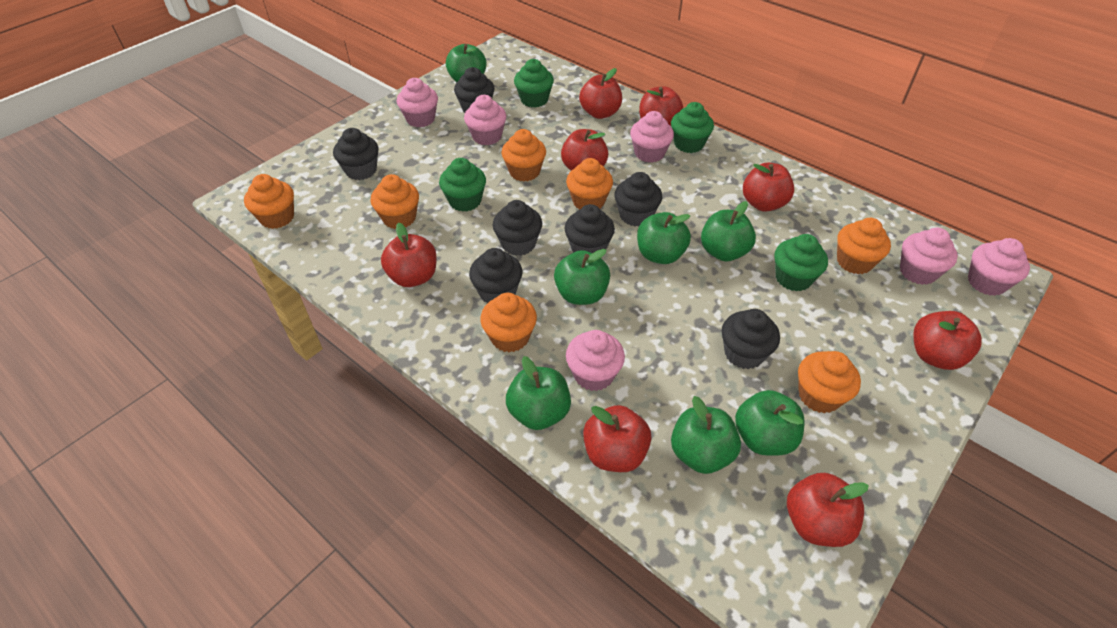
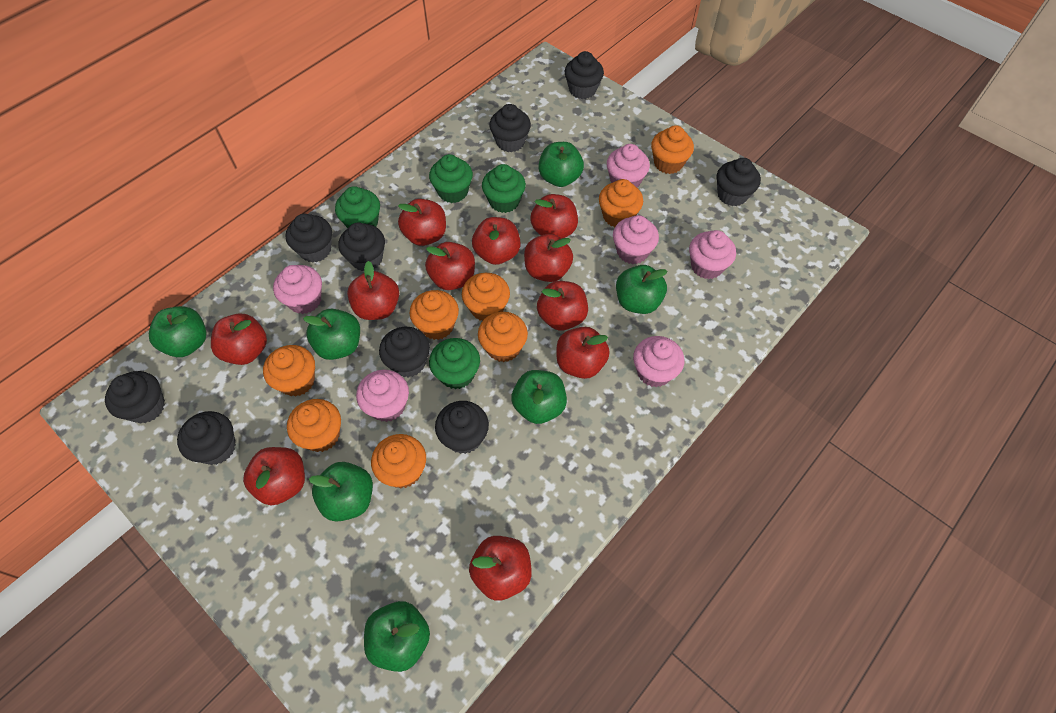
black cupcake: 7 -> 9
orange cupcake: 7 -> 8
red apple: 8 -> 11

